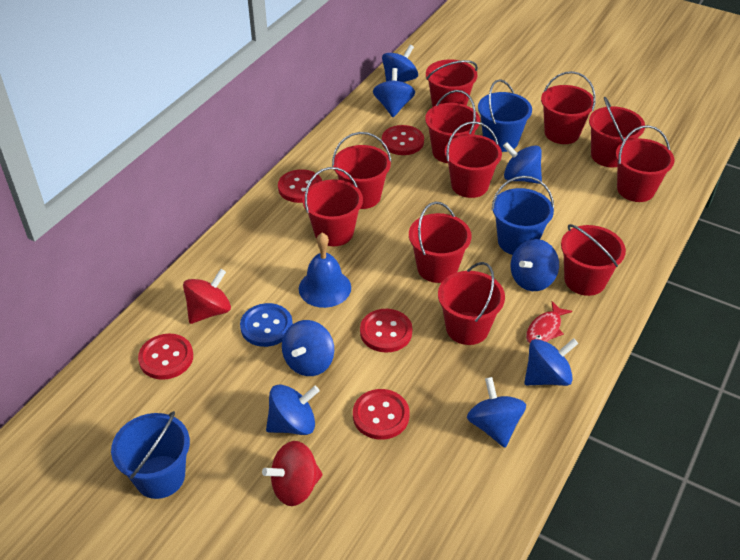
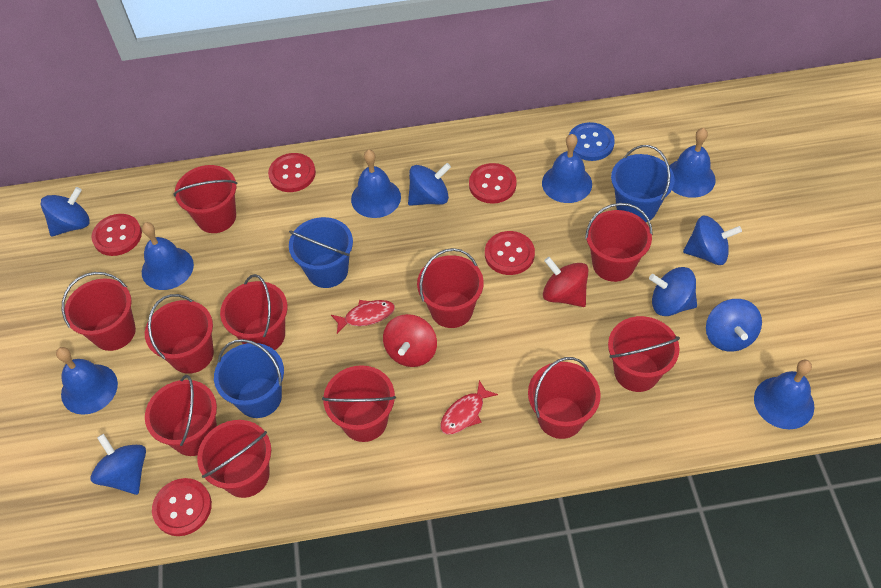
blue bell: 1 -> 6
blue spinning top: 8 -> 6
red fish: 1 -> 2

